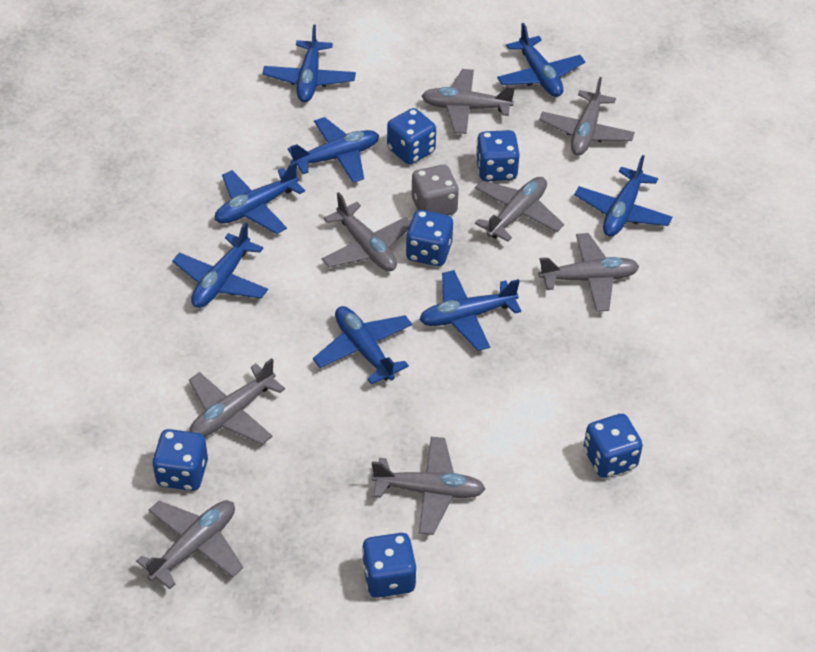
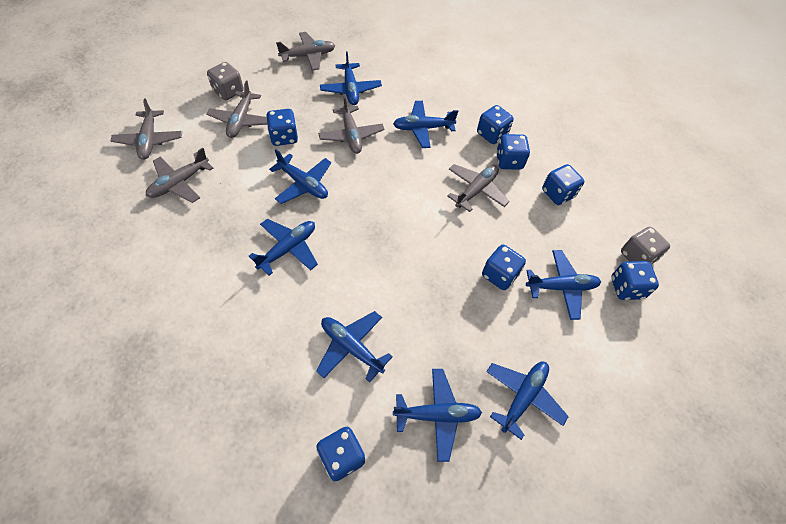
blue dice: 6 -> 7
grey dice: 1 -> 2
grey plane: 8 -> 6

